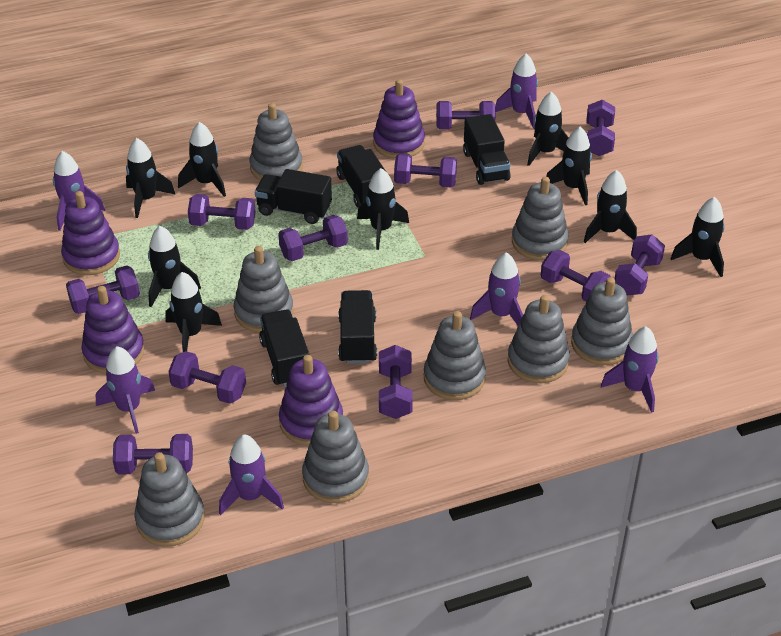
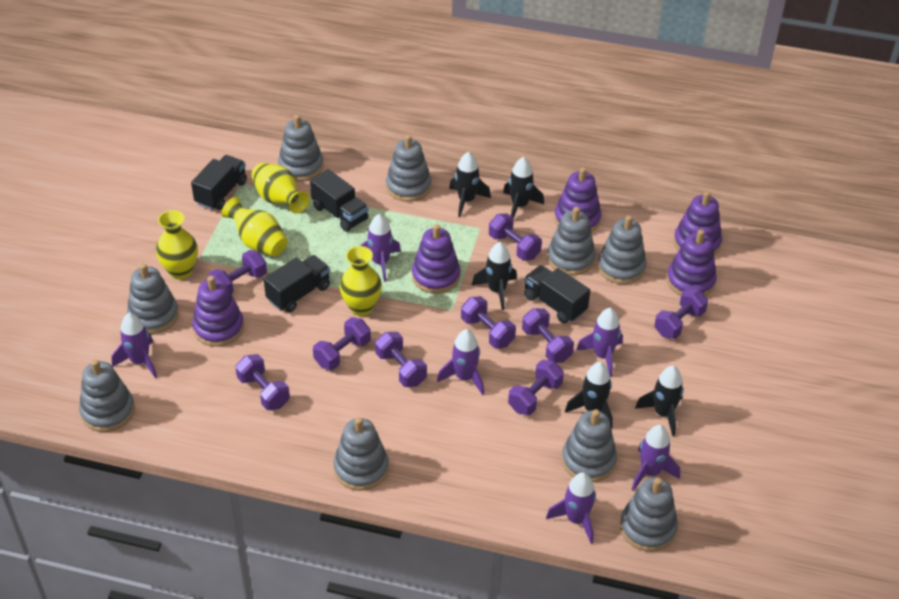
black rocket: 9 -> 5
black truck: 5 -> 4
grey stacking toy: 8 -> 9
purple dumbbell: 11 -> 9
purple stacking toy: 4 -> 5
yellow vase: 0 -> 4

